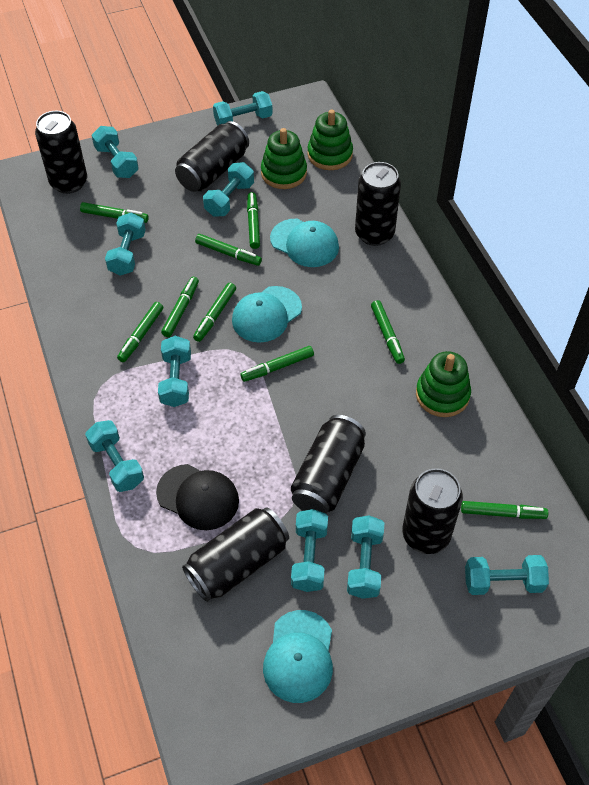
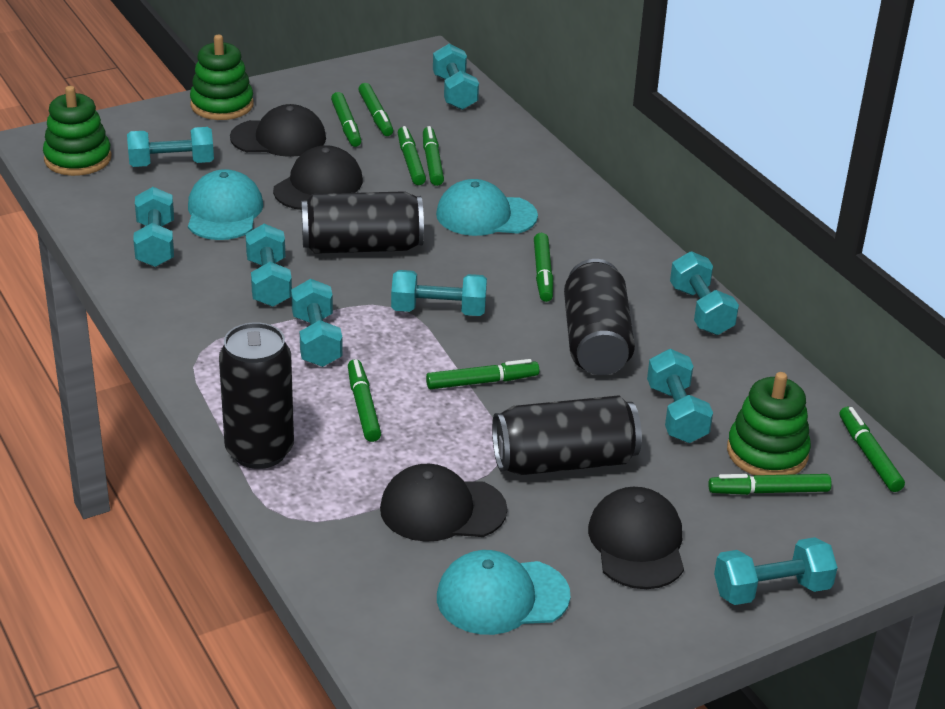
black can: 6 -> 4
black cap: 1 -> 4

